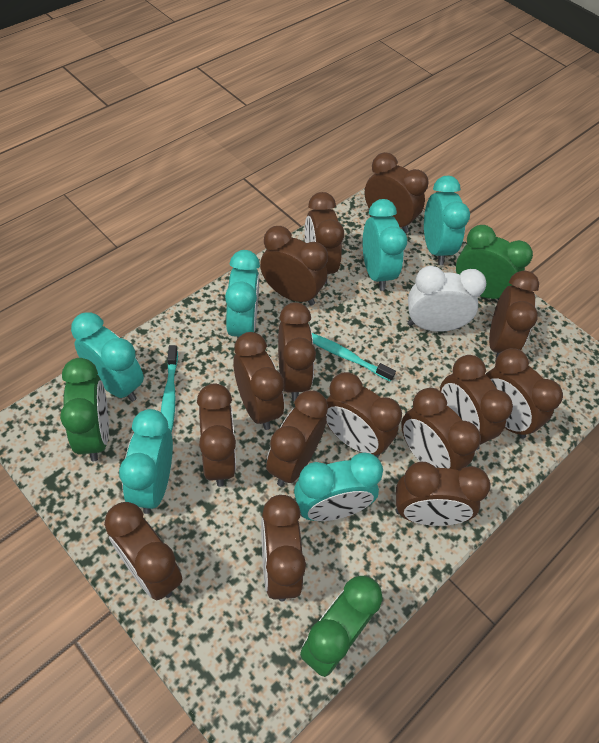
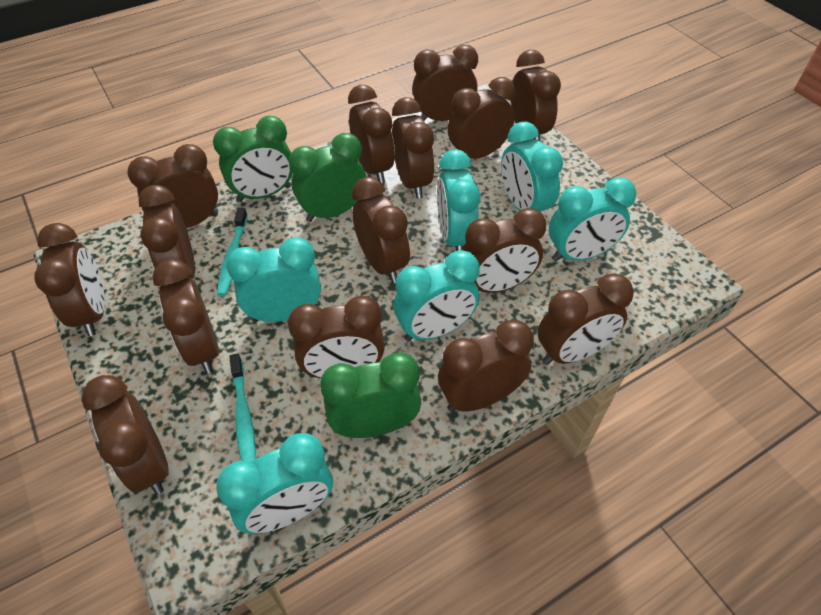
white clock: 1 -> 0

